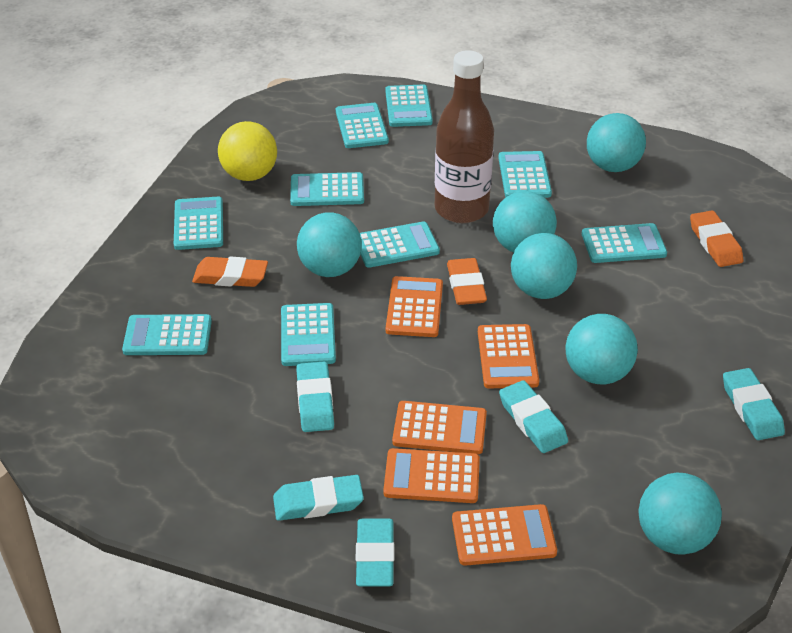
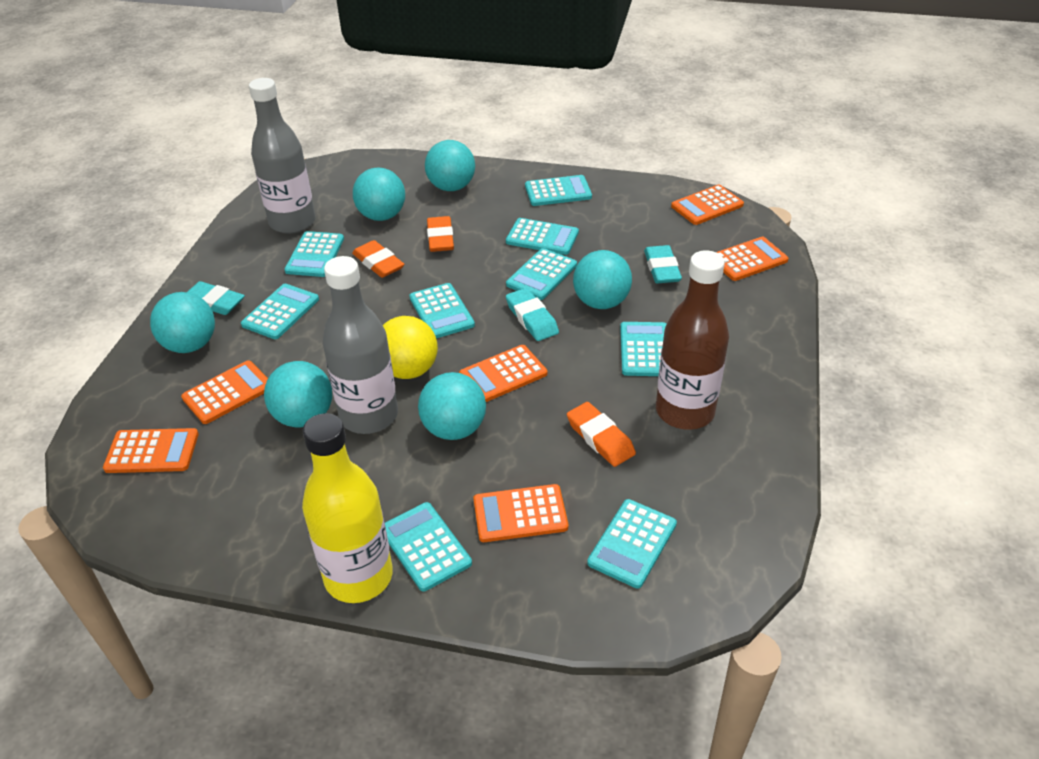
grey bottle: 0 -> 2
orange calculator: 5 -> 6
turquoise eraser: 5 -> 3
yellow bottle: 0 -> 1

